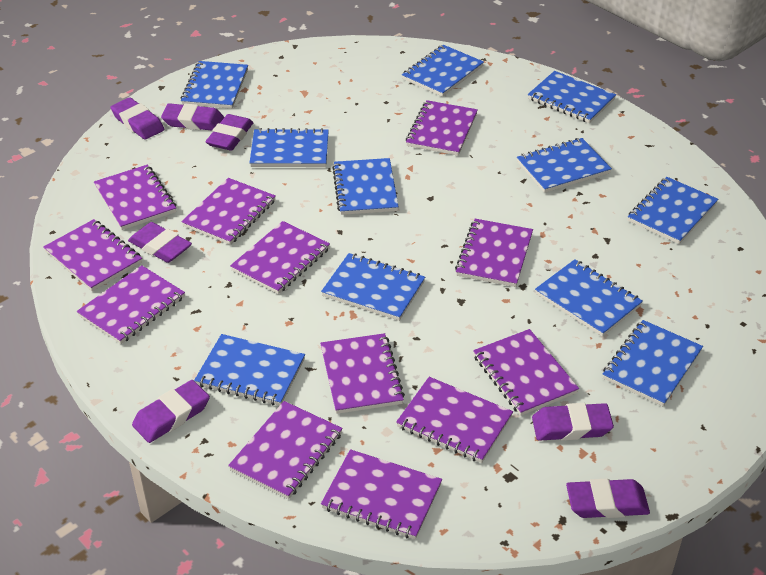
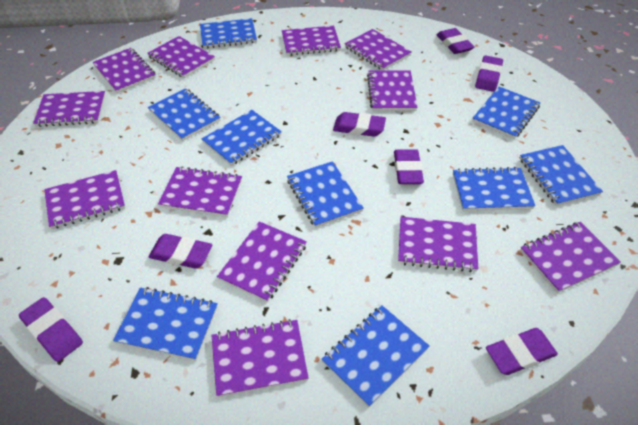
blue notebook: 11 -> 9

